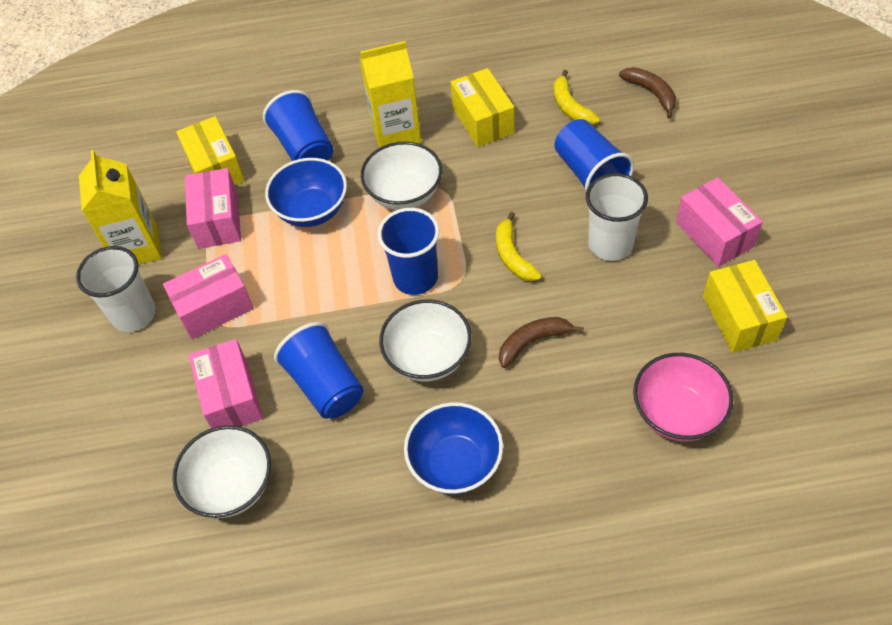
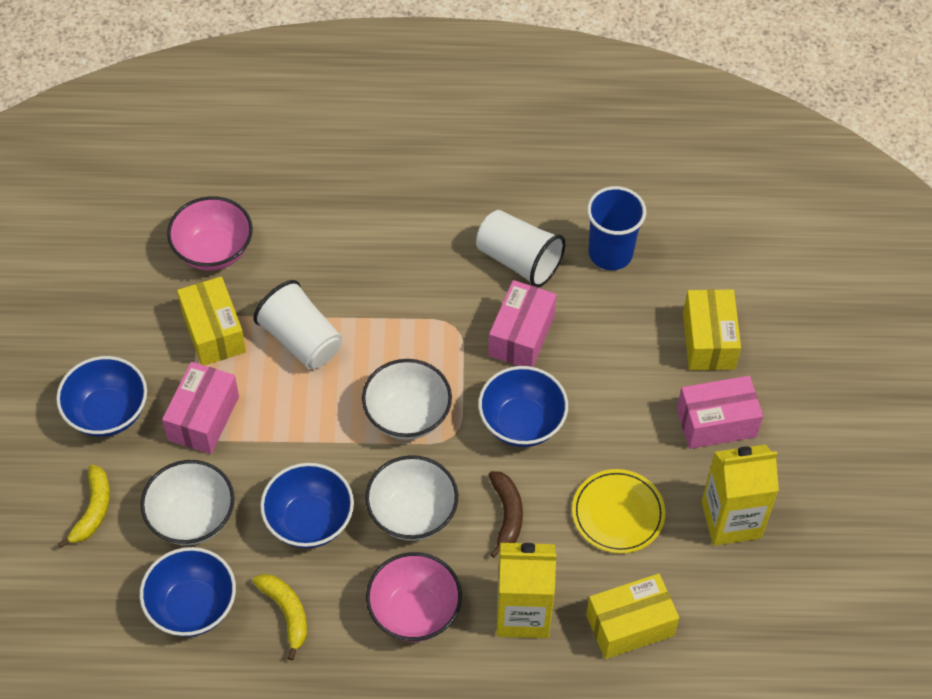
blue bowl: 2 -> 4
blue cup: 4 -> 1
brown banana: 2 -> 1
pink bowl: 1 -> 2
pink box: 4 -> 3
yellow plate: 0 -> 1

